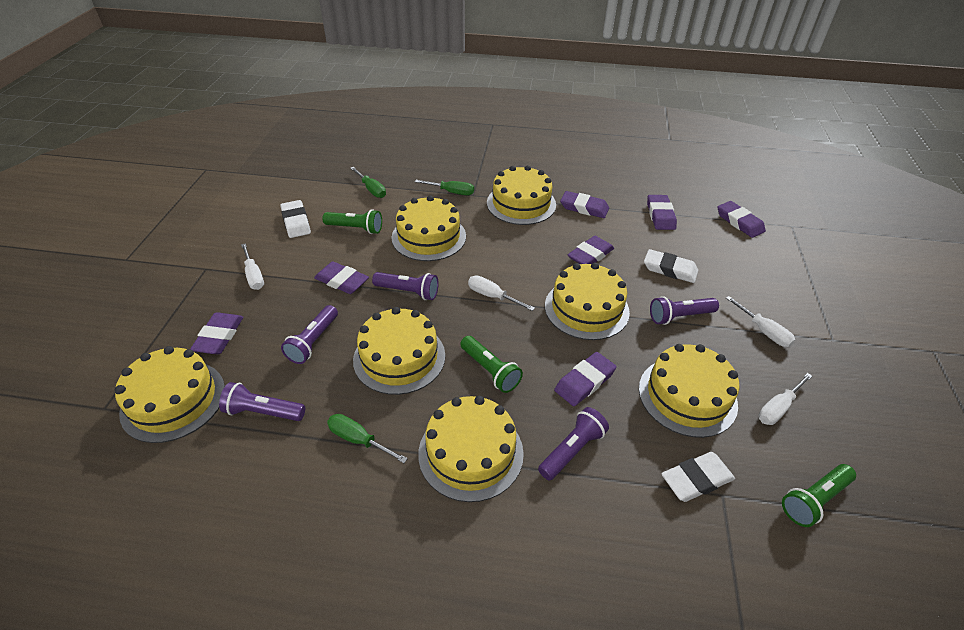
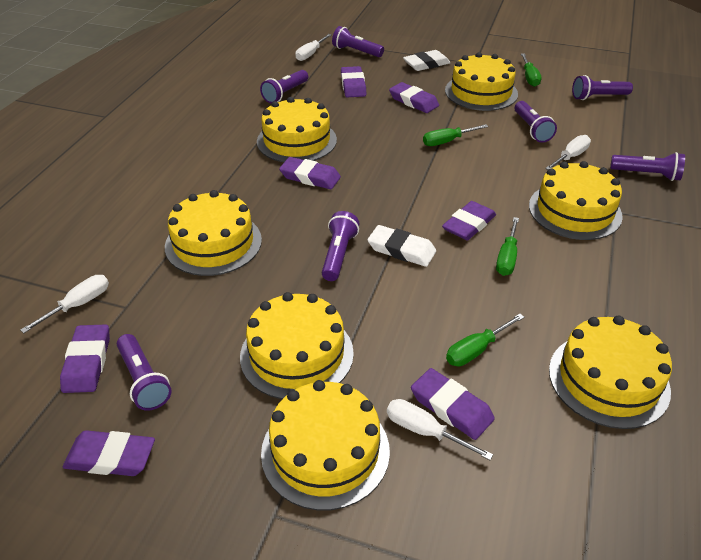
green flashlight: 3 -> 0
green screwdriver: 3 -> 4
purple flashlight: 5 -> 7
white eraser: 3 -> 2

